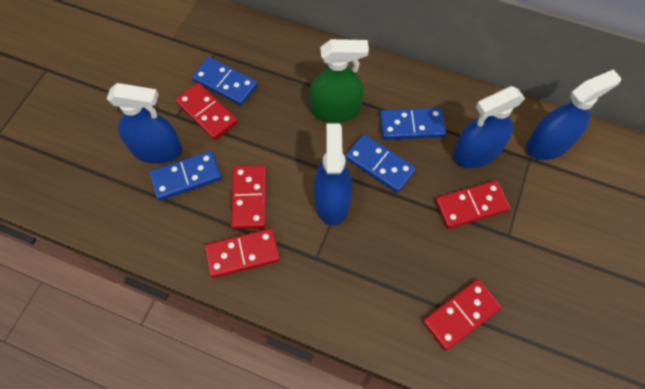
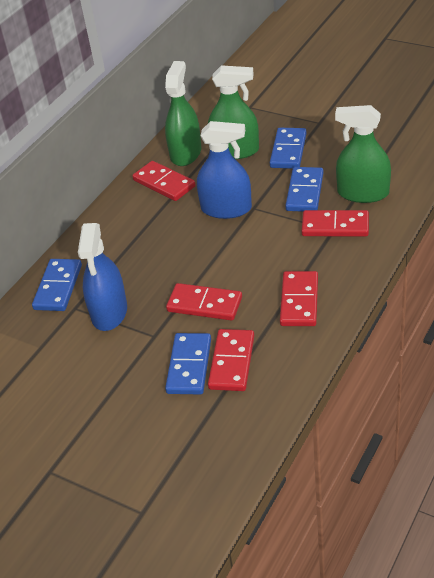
blue spray bottle: 4 -> 2
green spray bottle: 1 -> 3

